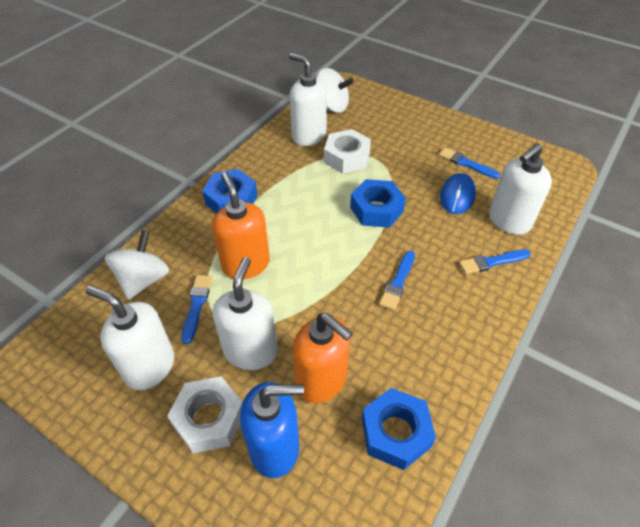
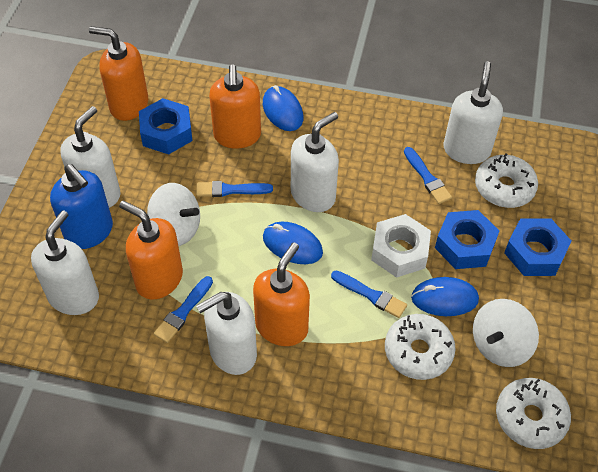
blue mouse: 1 -> 3
orange soap dispenser: 2 -> 4
white donut: 0 -> 3
white nut: 2 -> 1
white soap dispenser: 4 -> 5

